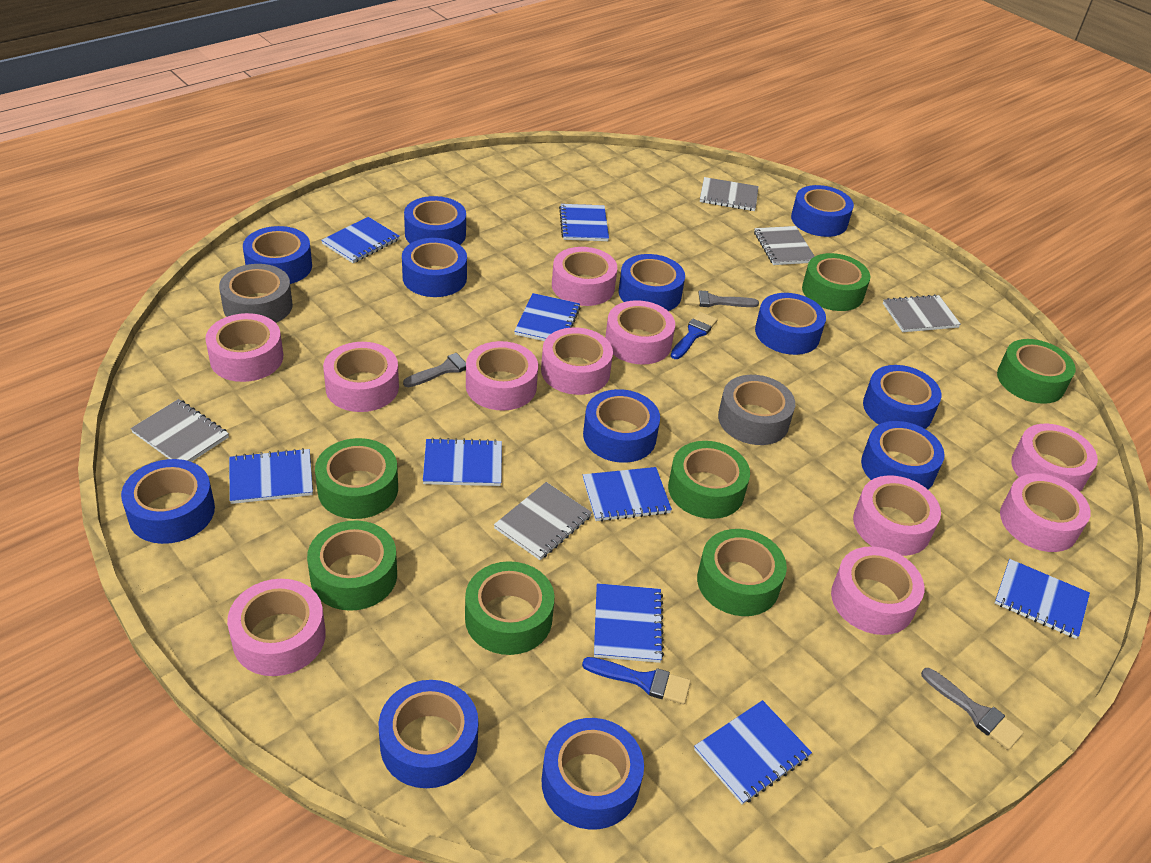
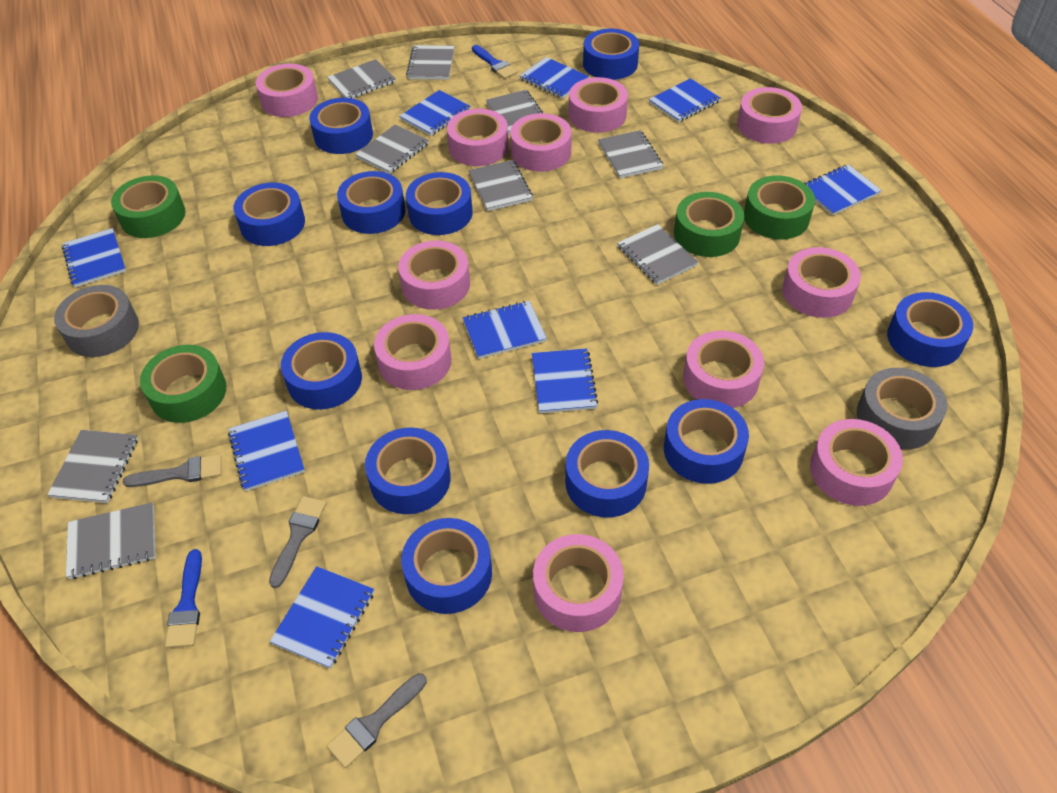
blue tape: 12 -> 11
green tape: 7 -> 4
grey notebook: 5 -> 9

